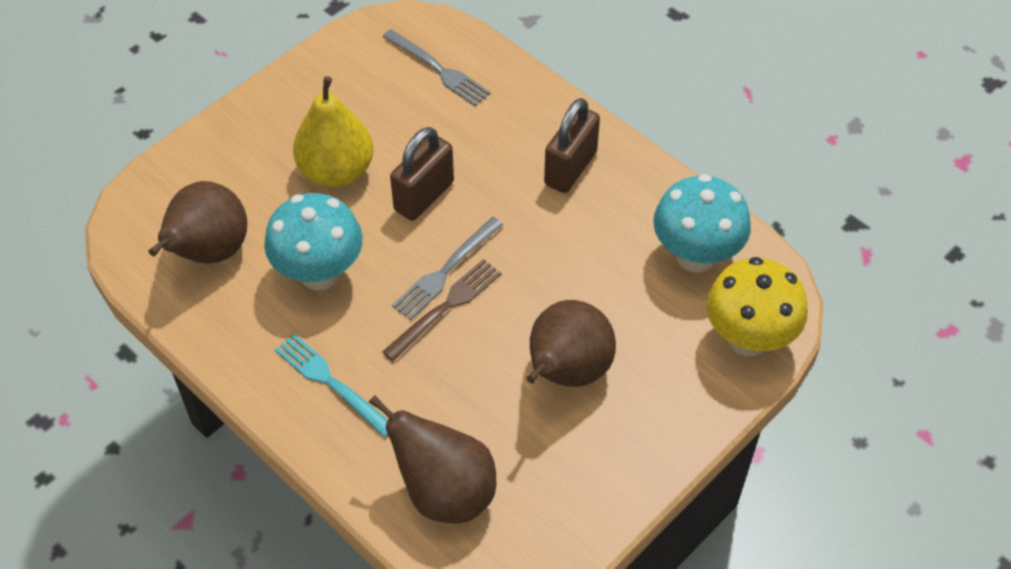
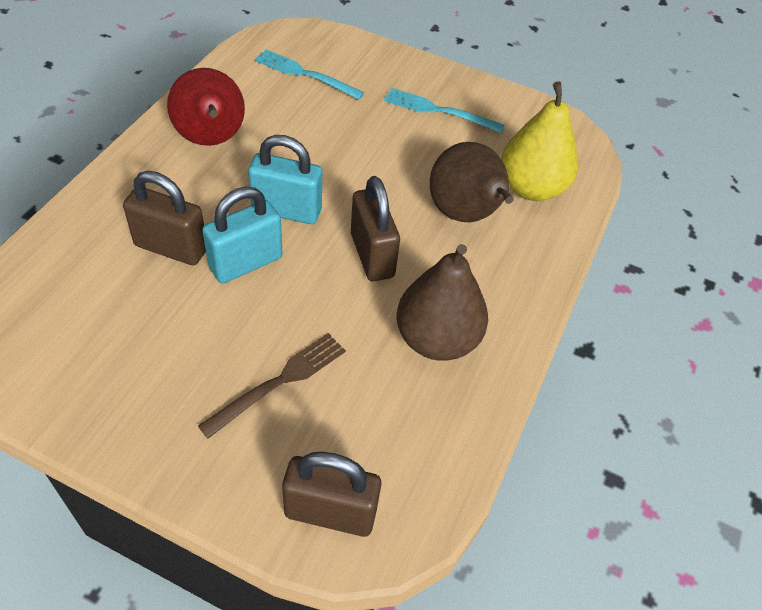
brown padlock: 2 -> 3
brown pear: 3 -> 2
grey fork: 2 -> 0
red pear: 0 -> 1
turquoise fork: 1 -> 2
turquoise mushroom: 2 -> 0
turquoise padlock: 0 -> 2
yellow mushroom: 1 -> 0

